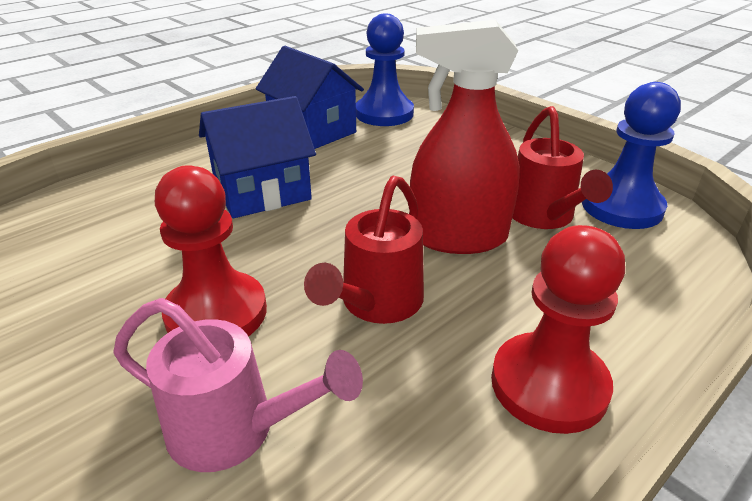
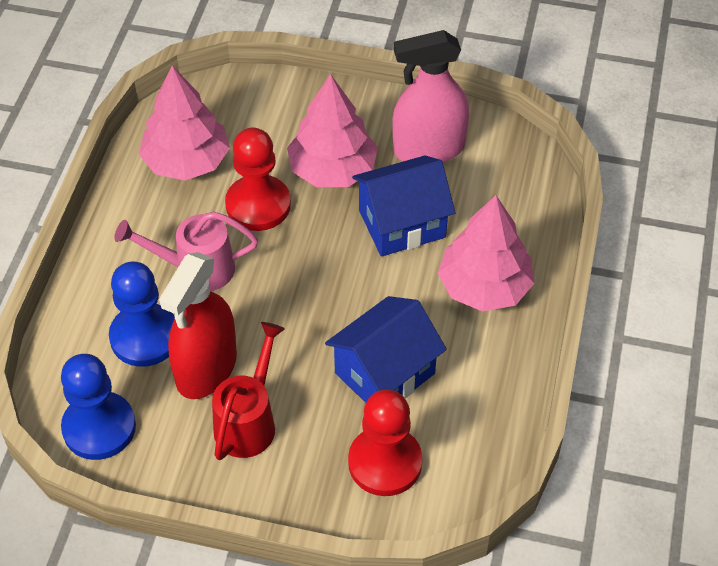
pink spray bottle: 0 -> 1
pink tree: 0 -> 3
red watering can: 2 -> 1

